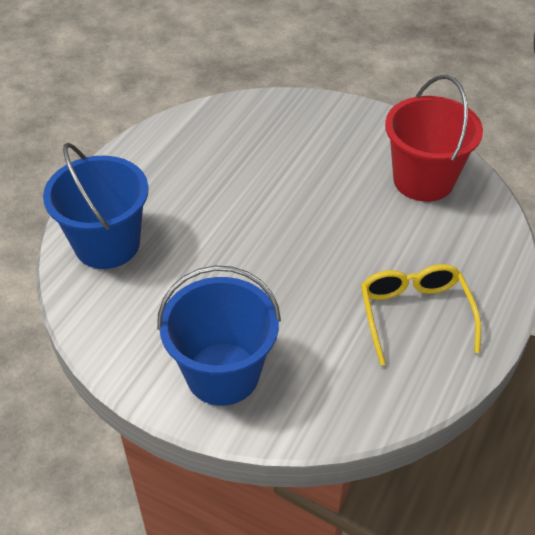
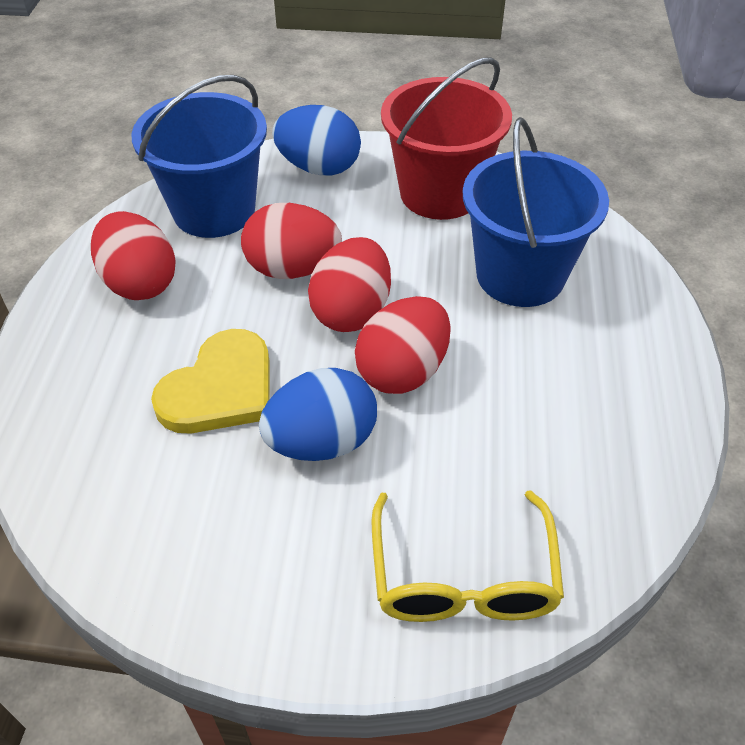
blue egg: 0 -> 2
red egg: 0 -> 4
yellow heart: 0 -> 1

